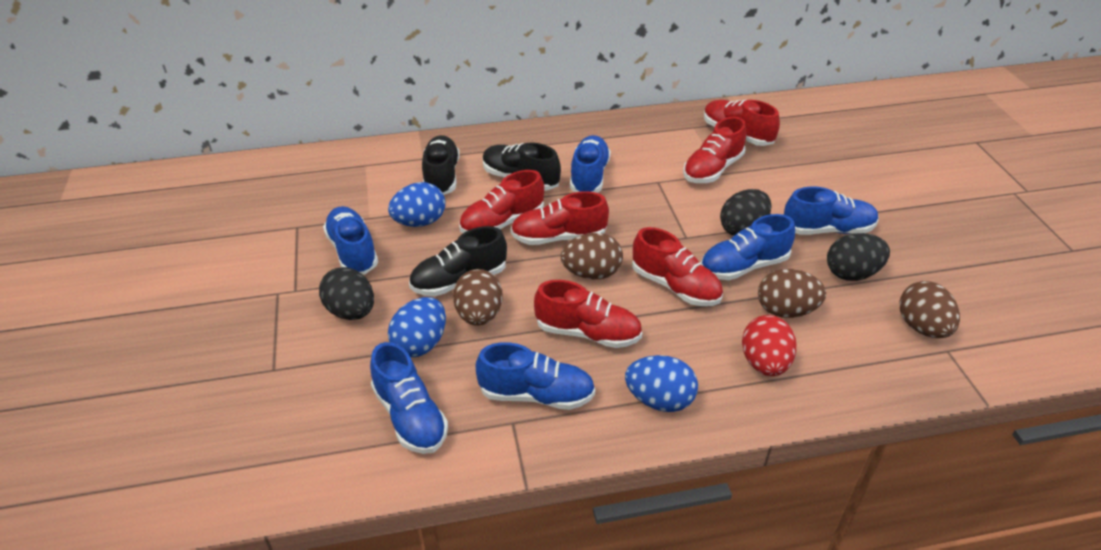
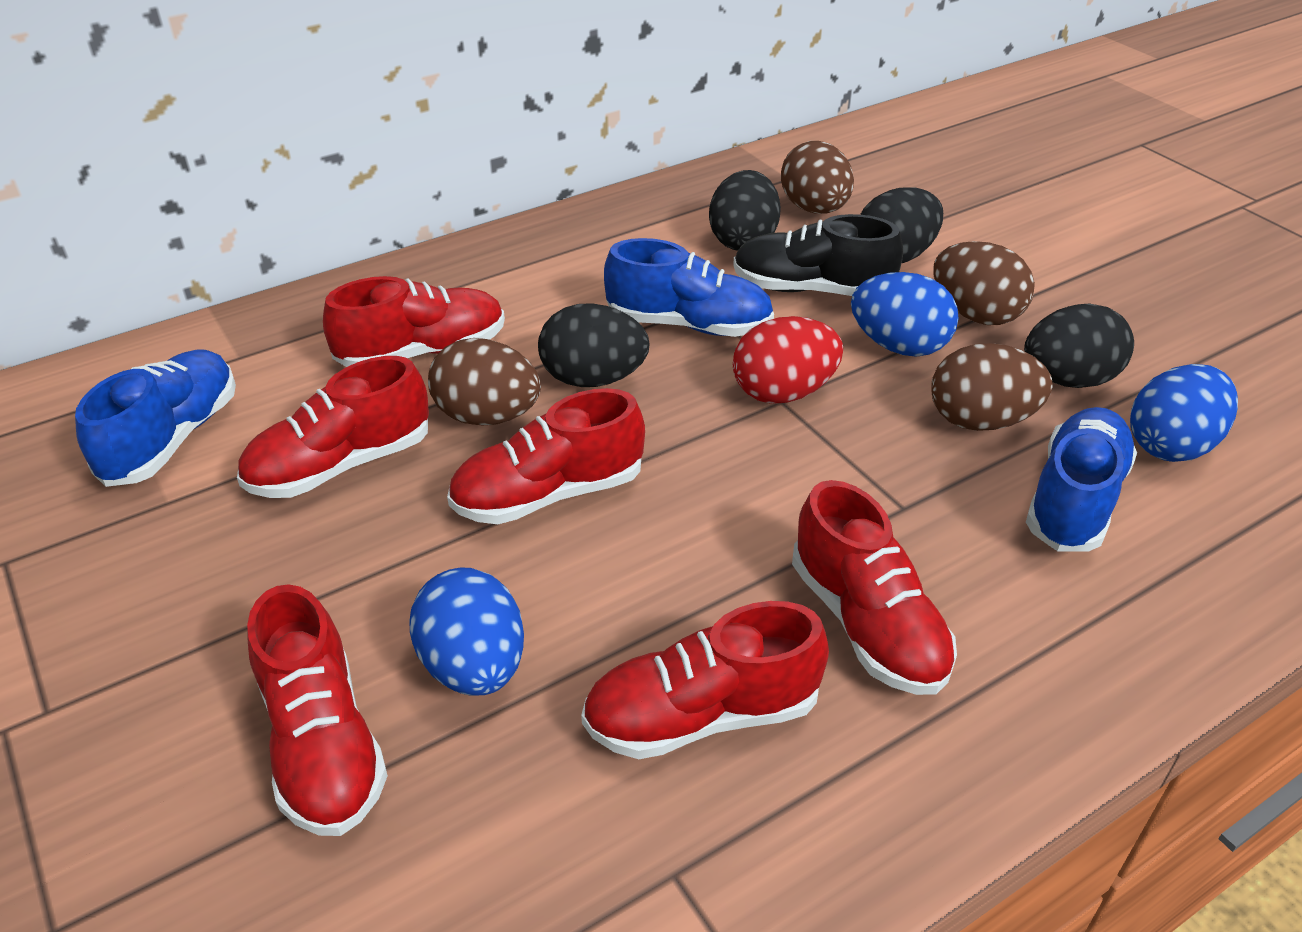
black egg: 3 -> 4
black shoe: 3 -> 1
blue shoe: 6 -> 3

